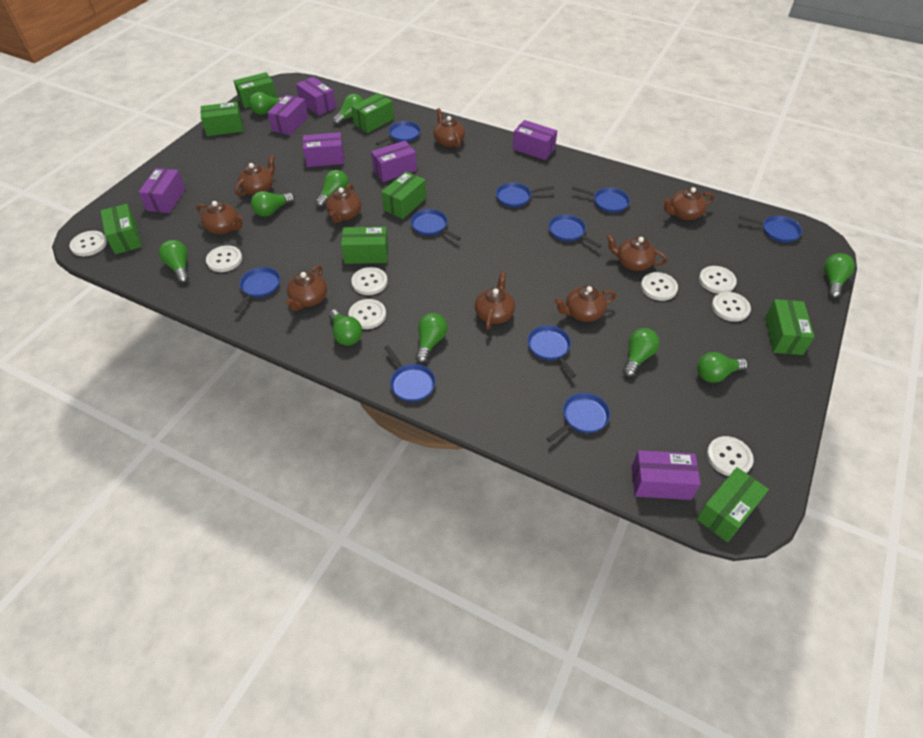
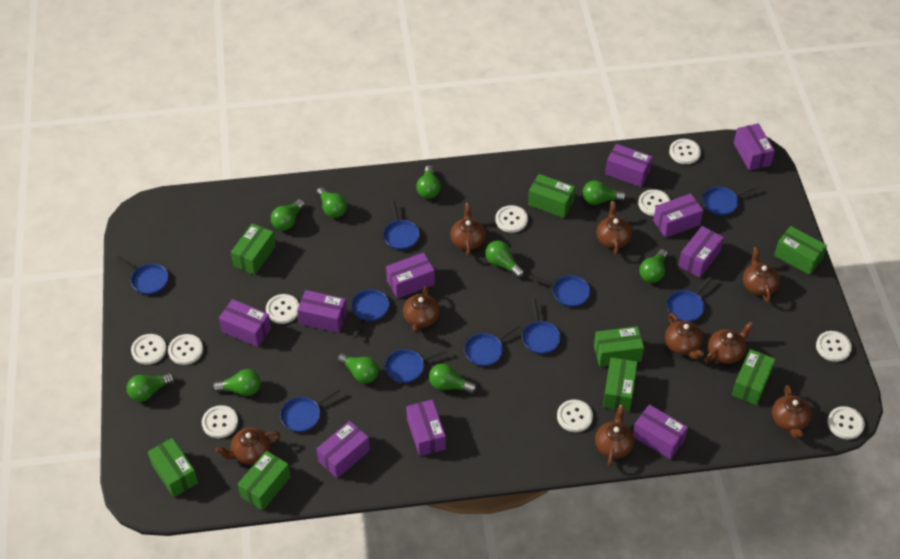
purple box: 7 -> 10
white button: 8 -> 10

